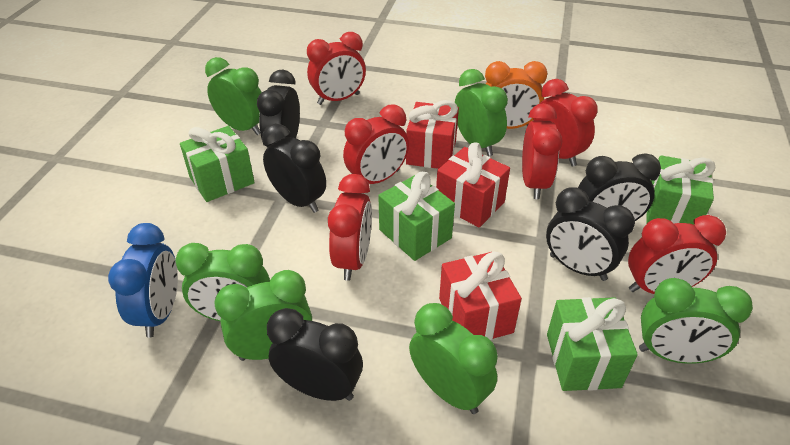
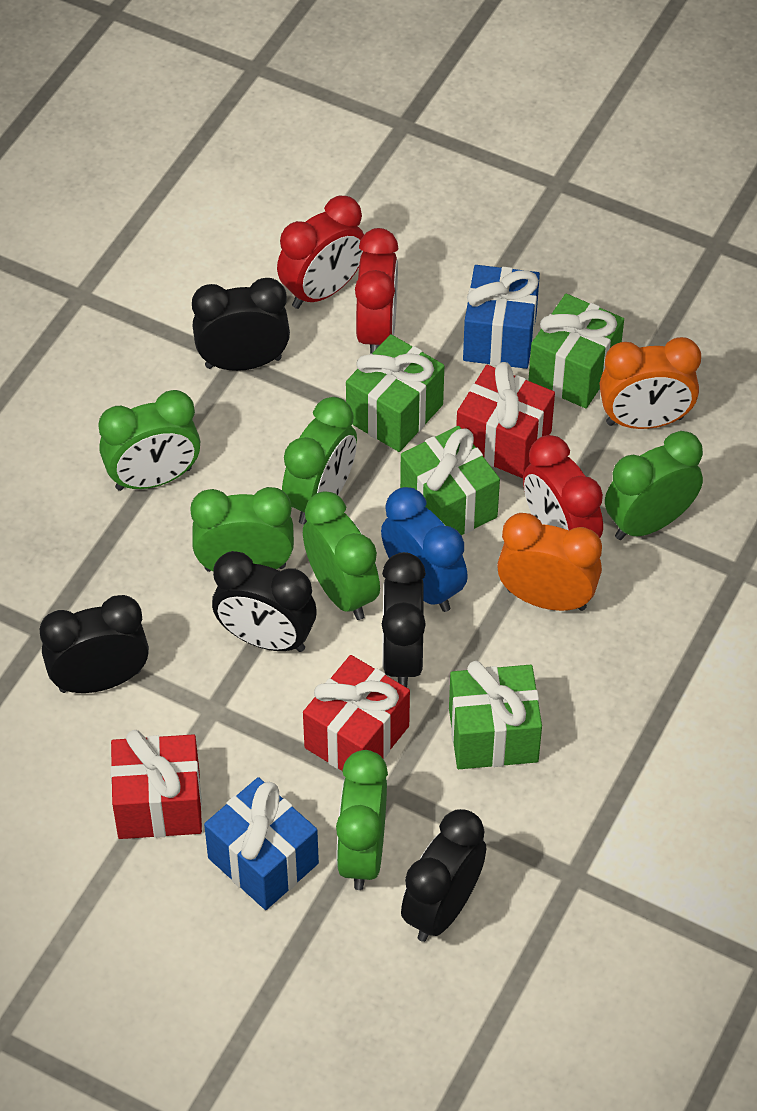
blue gift: 0 -> 2
orange clock: 1 -> 2
red clock: 6 -> 3

